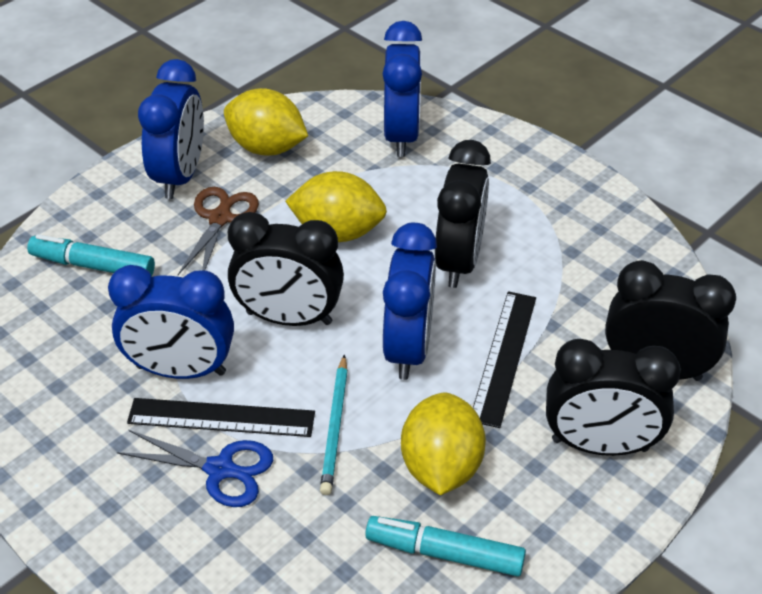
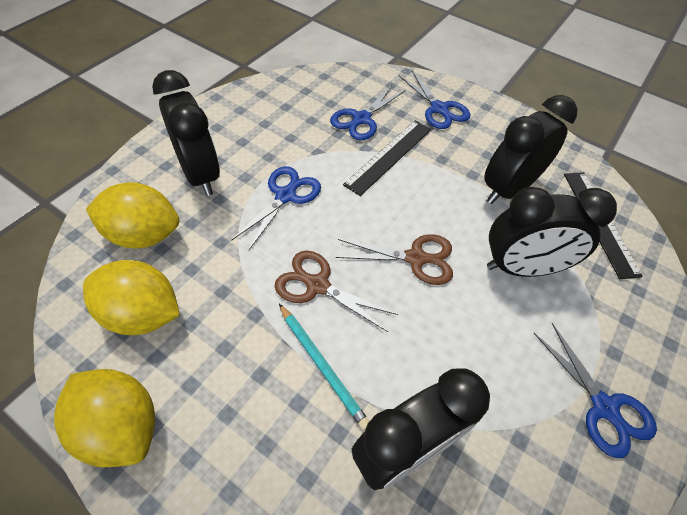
blue clock: 4 -> 0
blue scissors: 1 -> 4
brown scissors: 1 -> 2
turquoise marker: 2 -> 0

